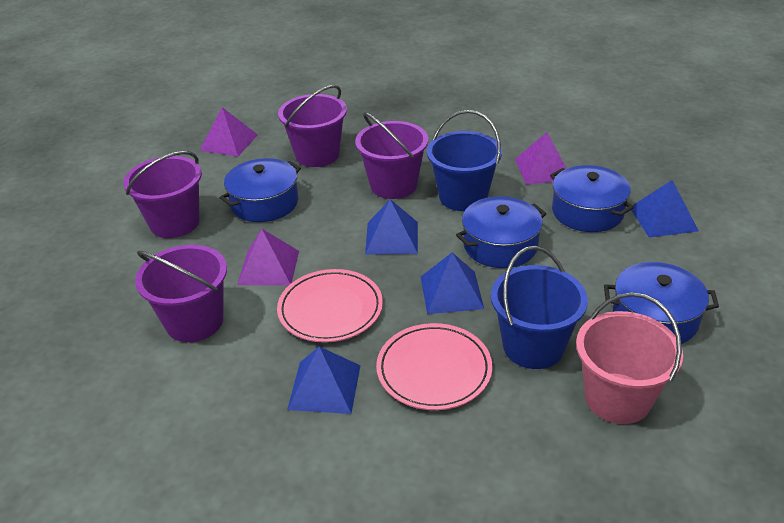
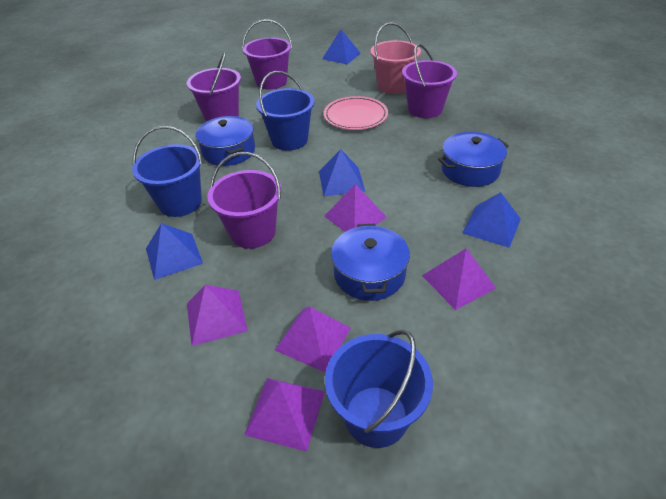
blue bucket: 2 -> 3
blue pot: 4 -> 3
pink plate: 2 -> 1
purple pyramid: 3 -> 5

